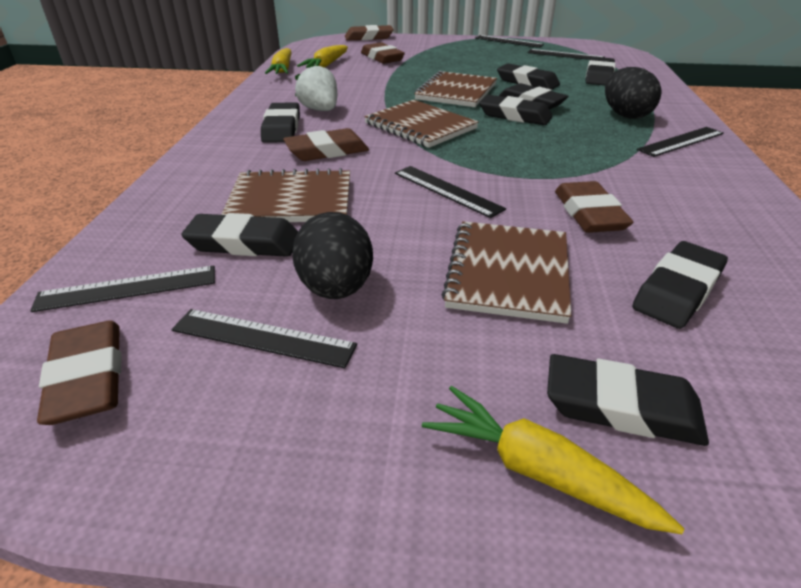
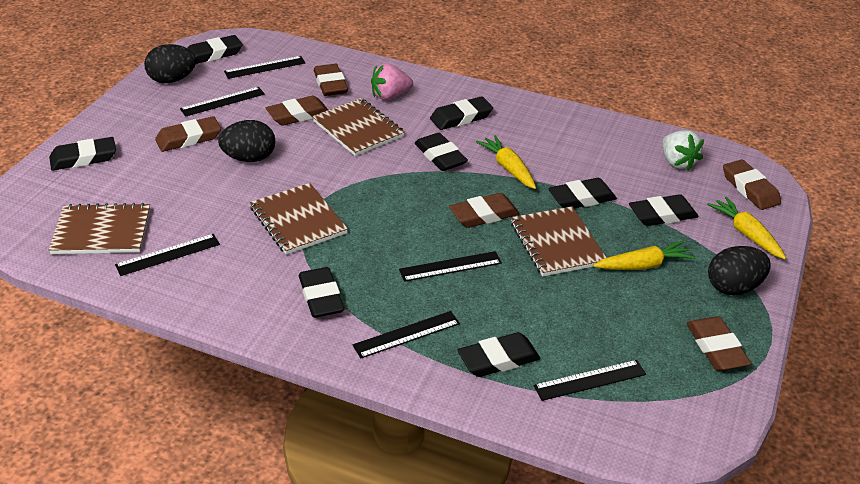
black egg: 2 -> 3
brown eraser: 5 -> 6
pink strawberry: 0 -> 1

